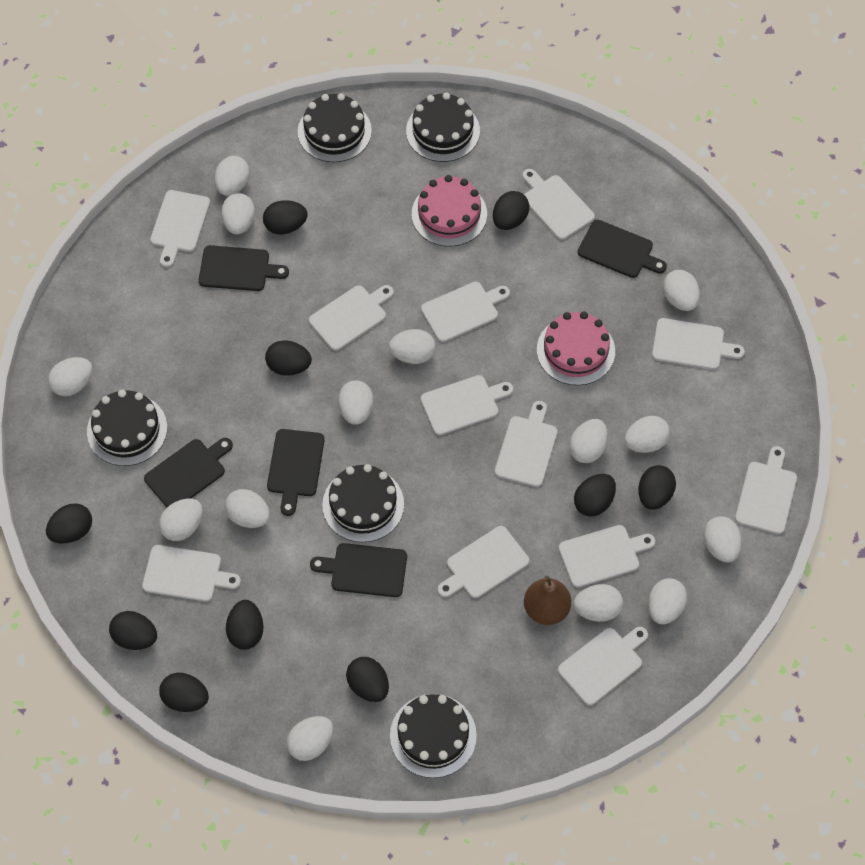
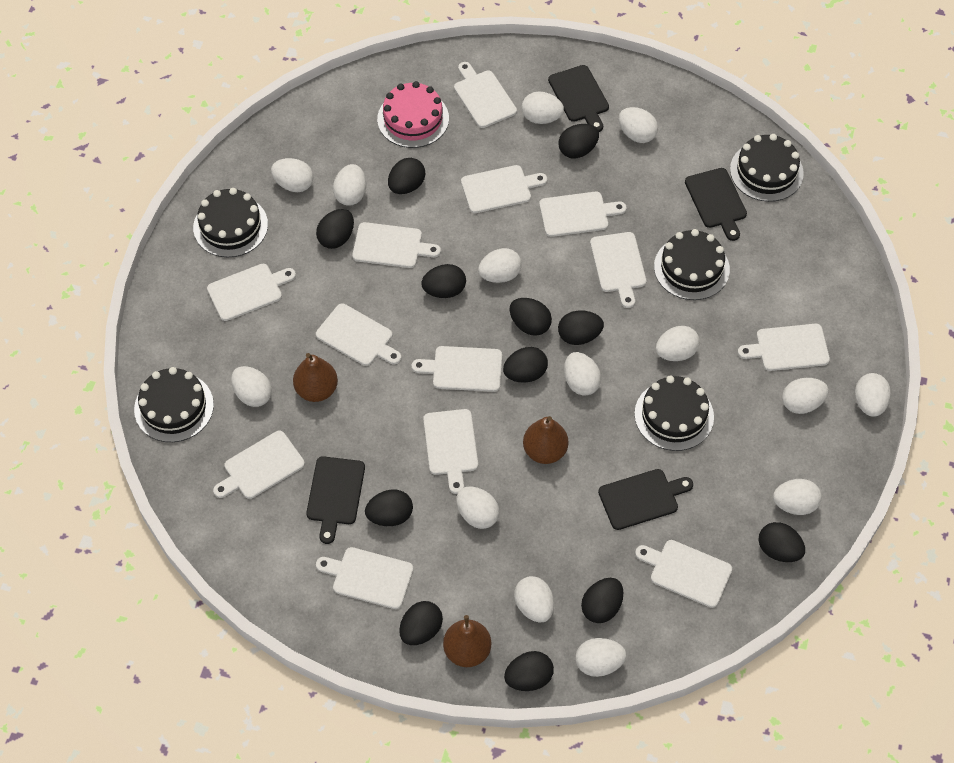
black cutting board: 5 -> 4
black egg: 10 -> 12
brown pear: 1 -> 3
pink cake: 2 -> 1
white cutting board: 12 -> 13

